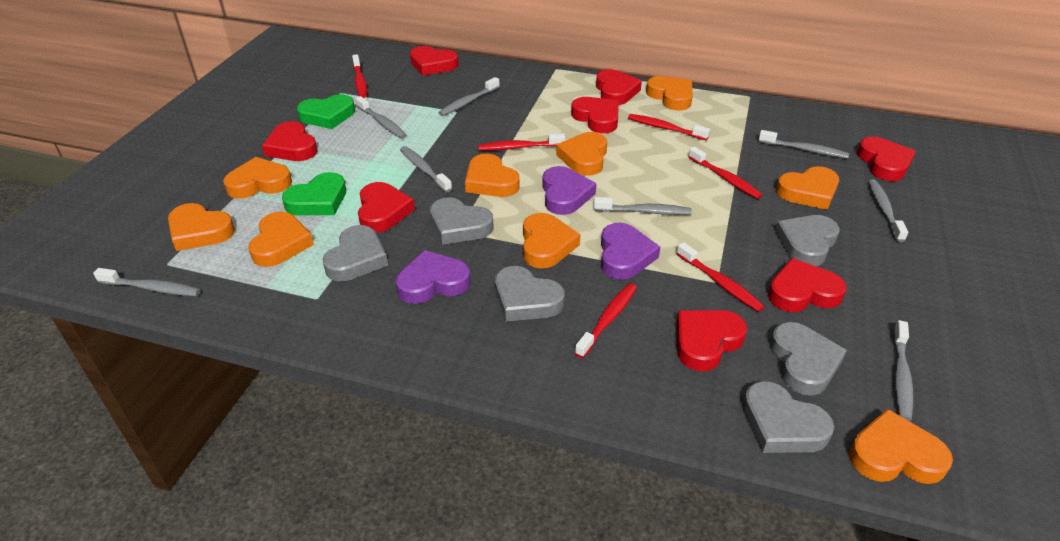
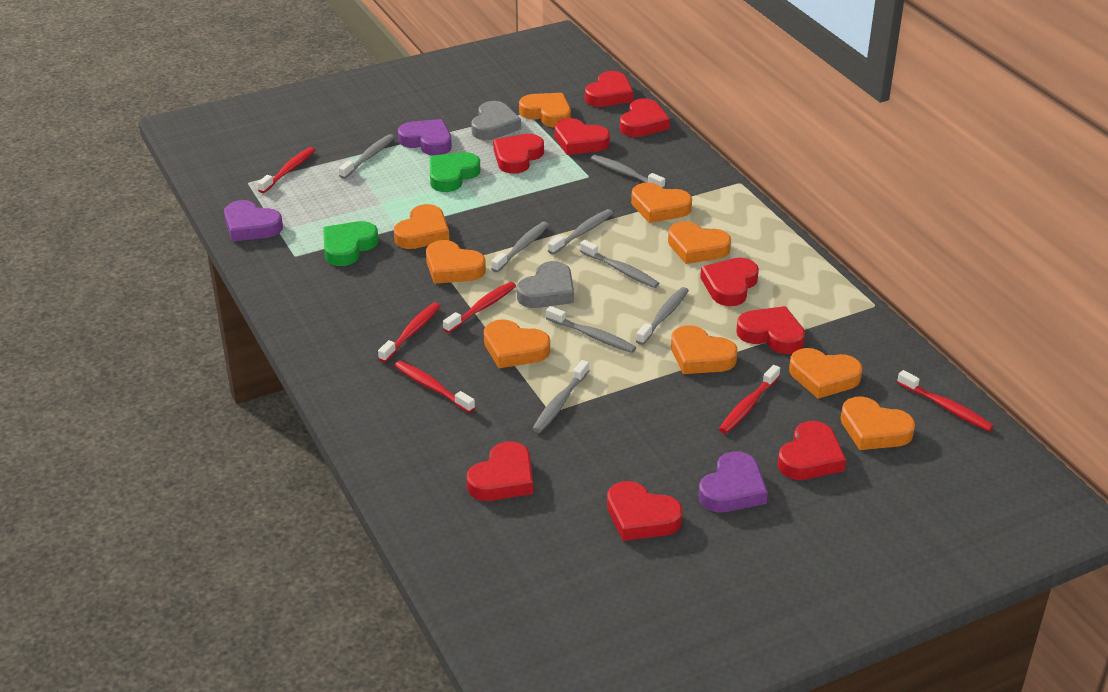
grey heart: 6 -> 2
red heart: 8 -> 9

